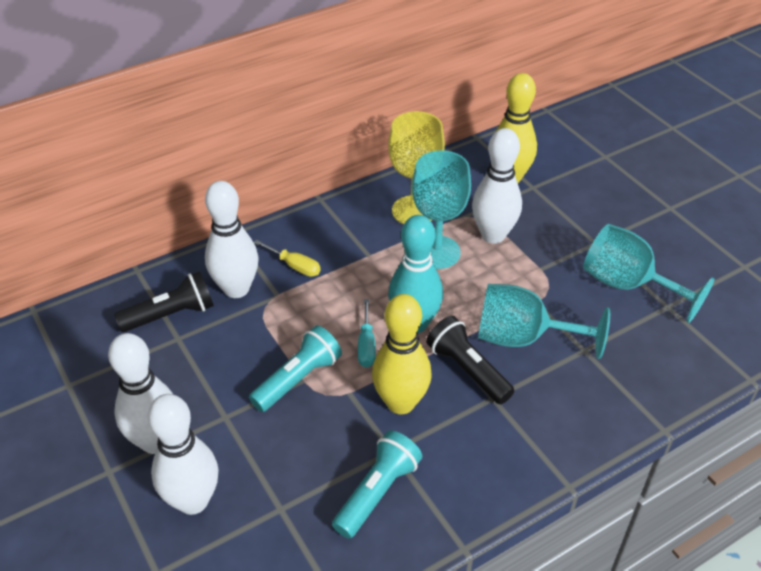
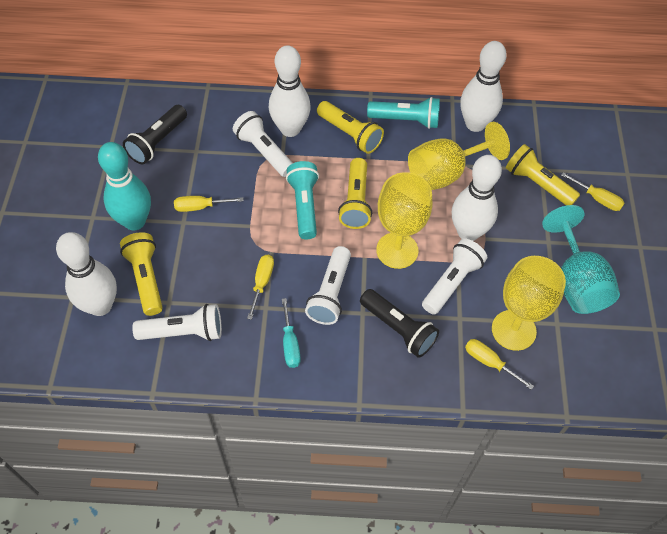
turquoise goblet: 3 -> 1
white flashlight: 0 -> 4
yellow bowling pin: 2 -> 0
yellow flashlight: 0 -> 4
yellow goblet: 1 -> 3
yellow screwdriver: 1 -> 4

